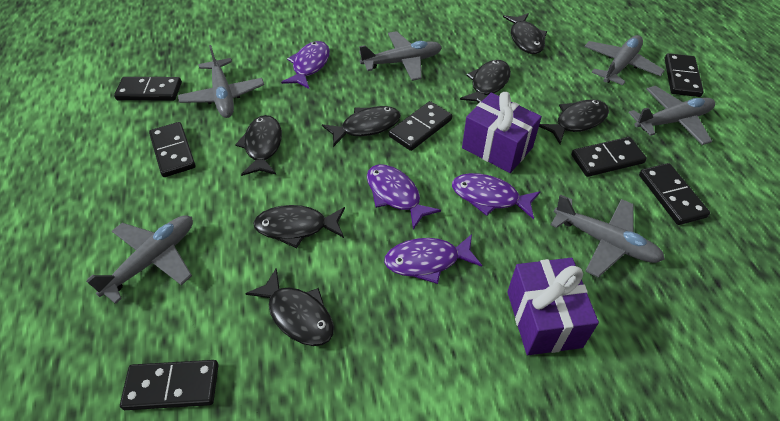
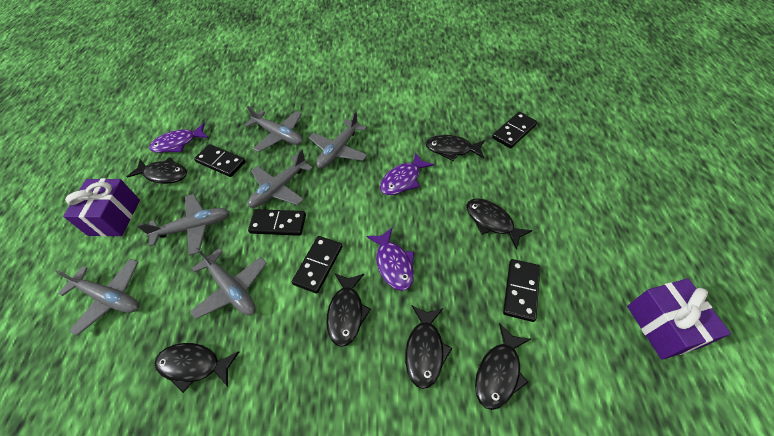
black domino: 7 -> 5
purple fish: 4 -> 3

